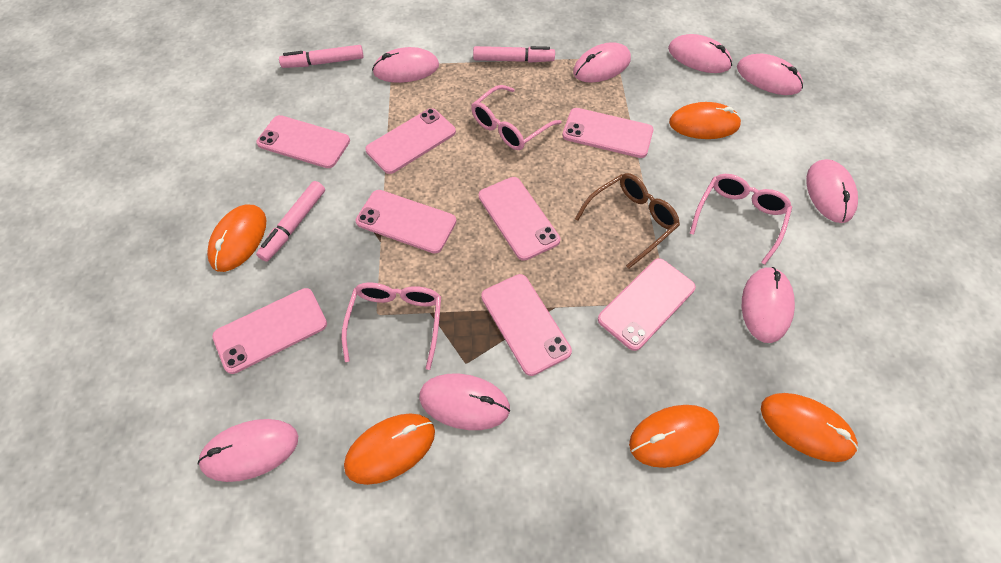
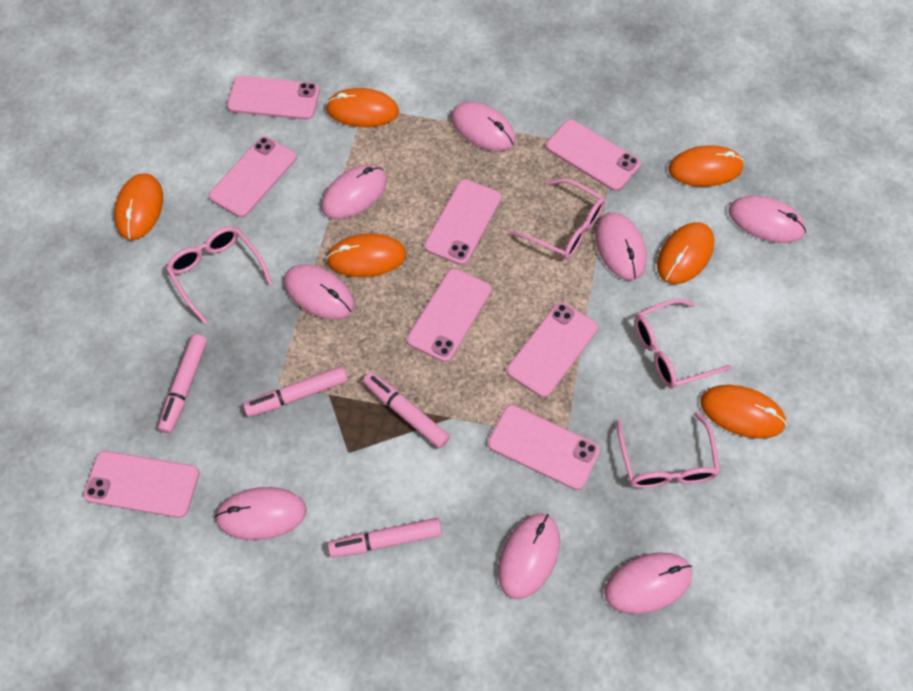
brown glasses: 1 -> 0
orange mouse: 5 -> 6
pink glasses: 3 -> 4
pink marker: 3 -> 4

